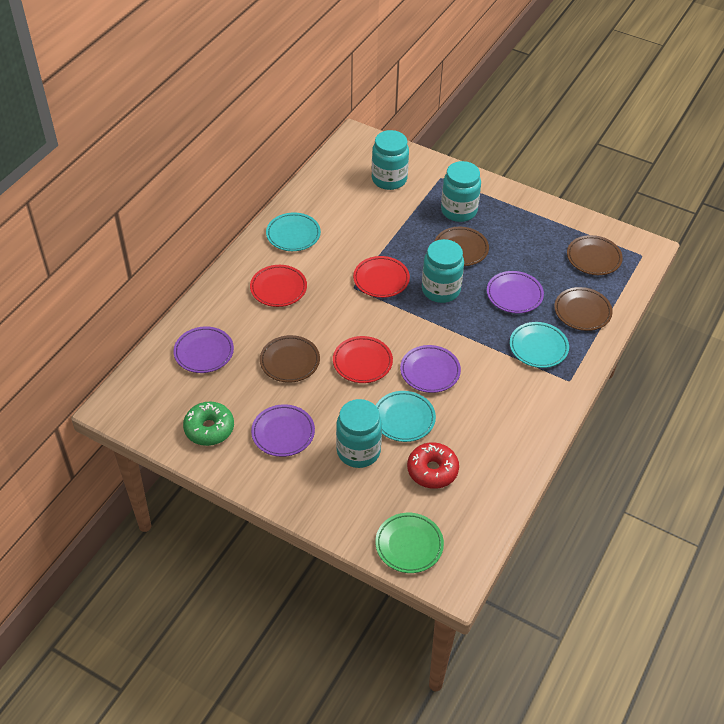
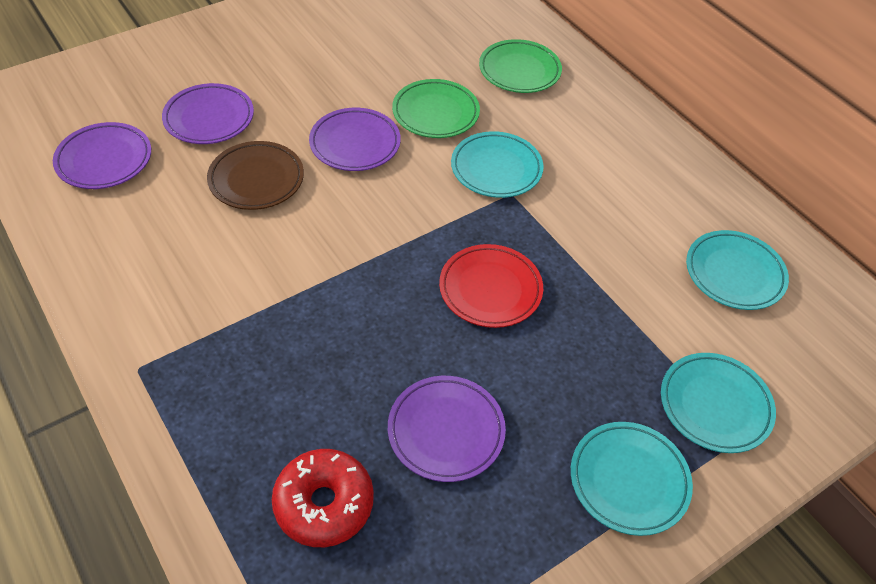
brown plate: 4 -> 1
green donut: 1 -> 0
green plate: 1 -> 2
red plate: 3 -> 1
turquoise jar: 4 -> 0
turquoise plate: 3 -> 4

